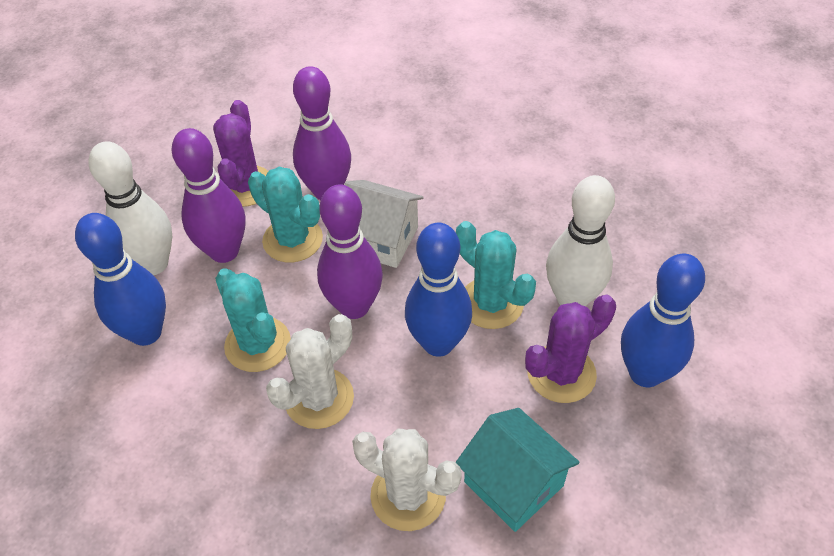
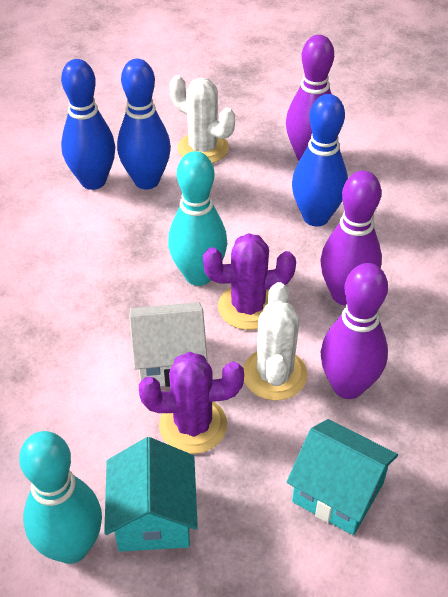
turquoise bowling pin: 0 -> 2
turquoise cactus: 3 -> 0
turquoise house: 1 -> 2
white bowling pin: 2 -> 0

